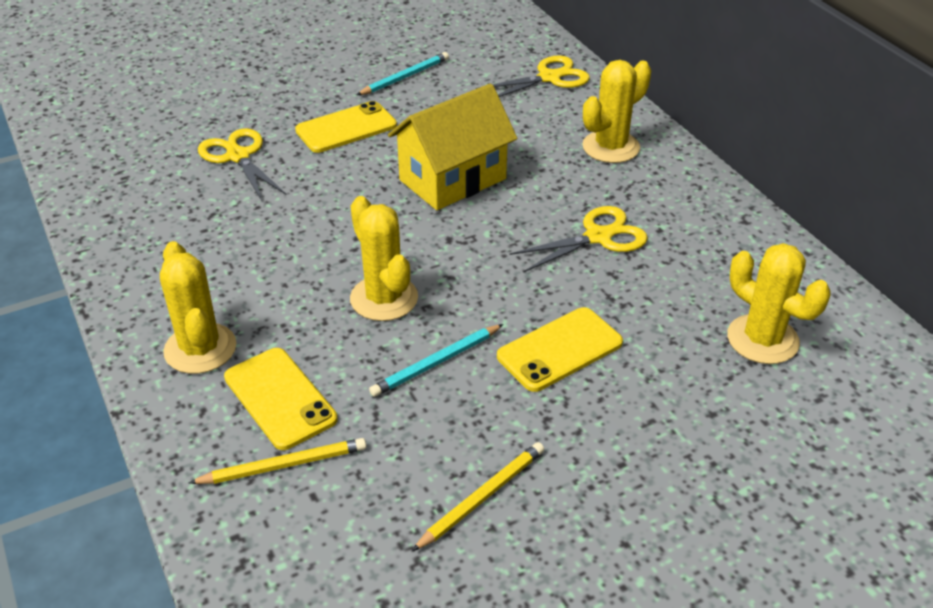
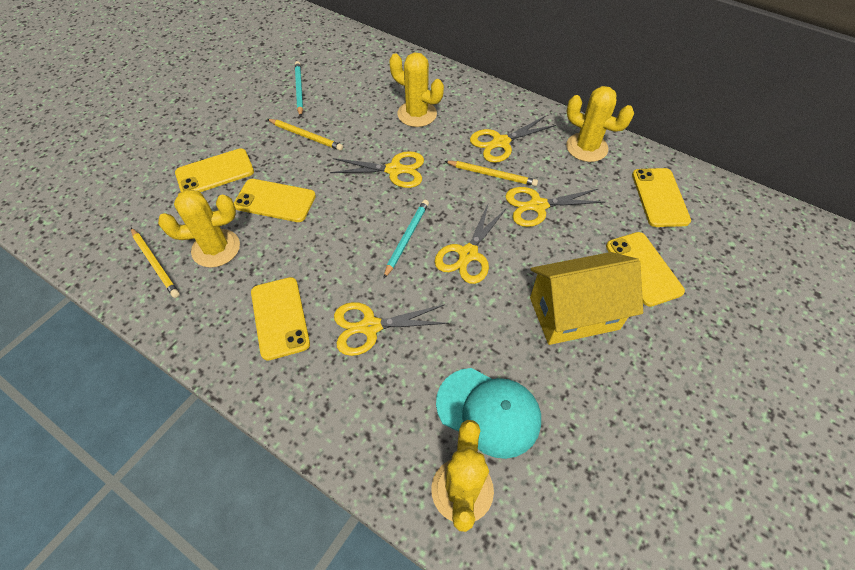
turquoise cap: 0 -> 1
yellow pencil: 2 -> 3
yellow phone: 3 -> 5
yellow scissors: 3 -> 5

